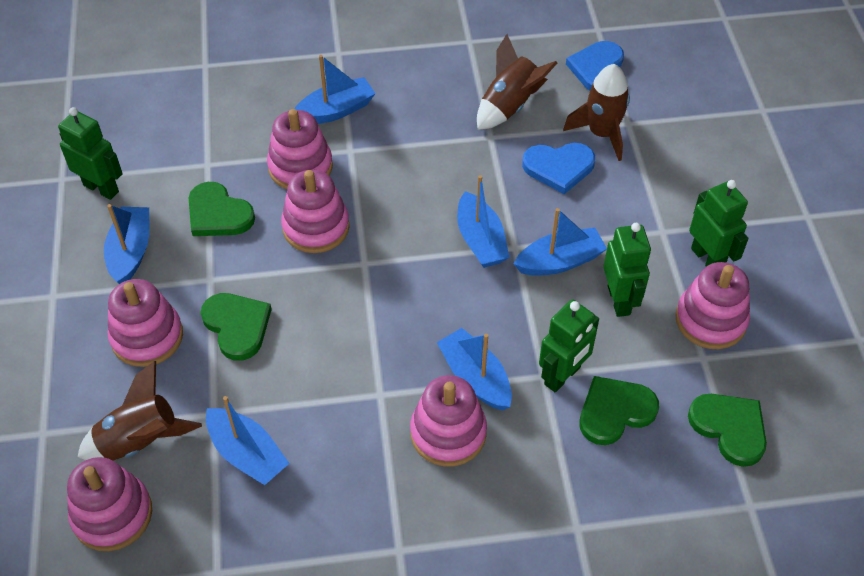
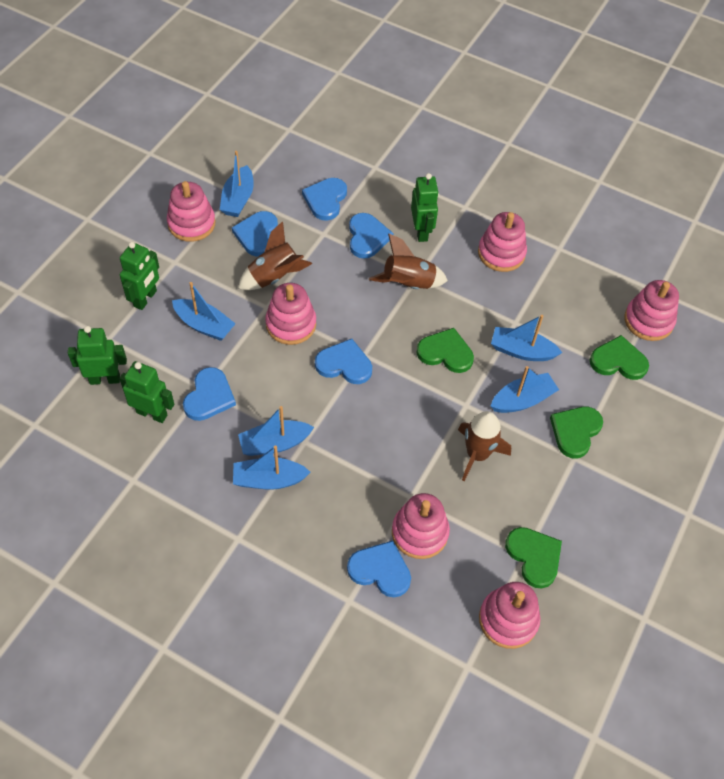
blue heart: 2 -> 6

